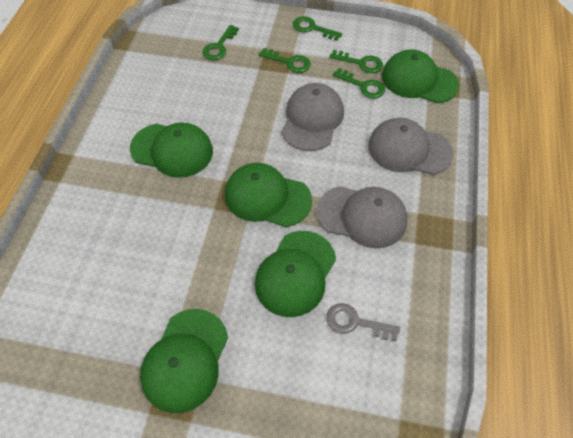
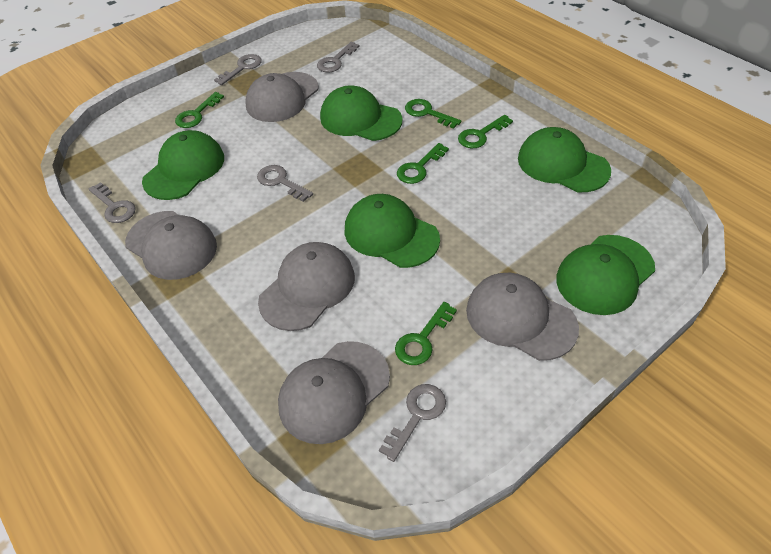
grey cap: 3 -> 5
grey key: 1 -> 5

